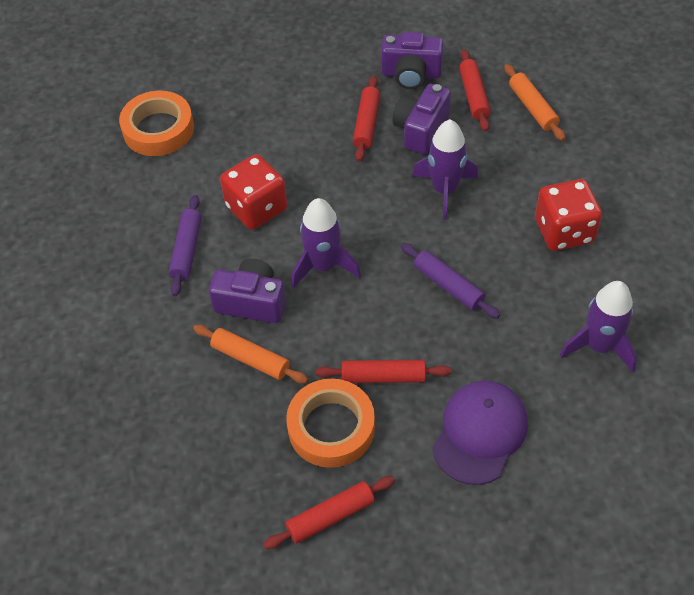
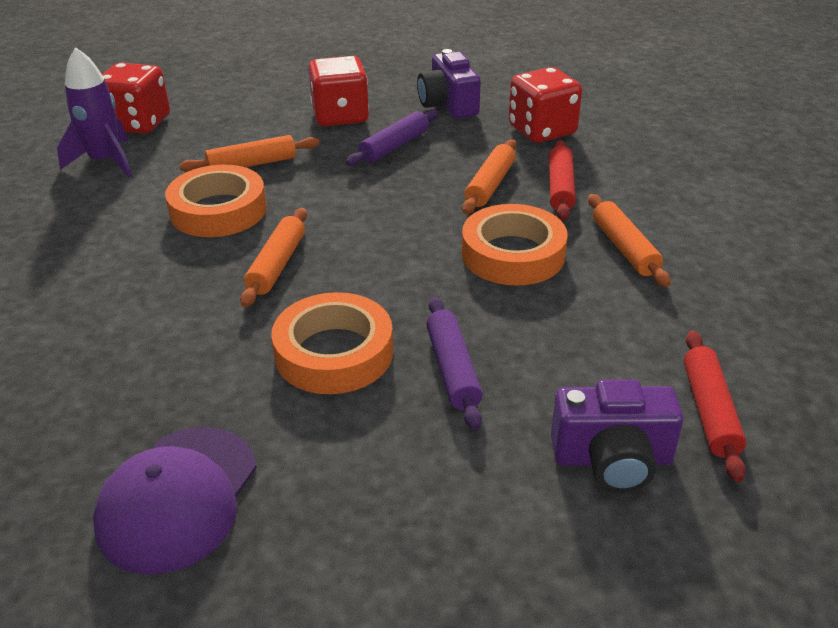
orange rolling pin: 2 -> 4
orange tape: 2 -> 3
purple camera: 3 -> 2
purple rocket: 3 -> 1
red dice: 2 -> 3
red rolling pin: 4 -> 2

